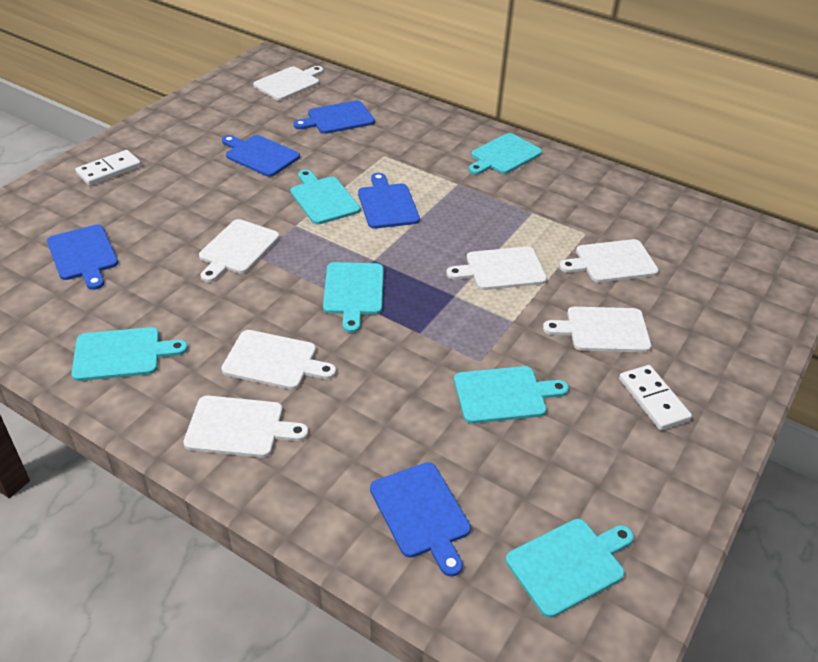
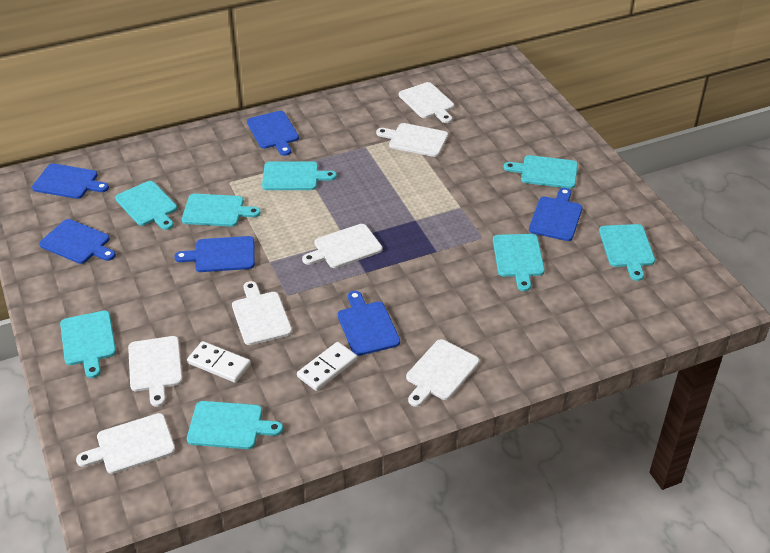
blue cutting board: 5 -> 6
turquoise cutting board: 6 -> 8

